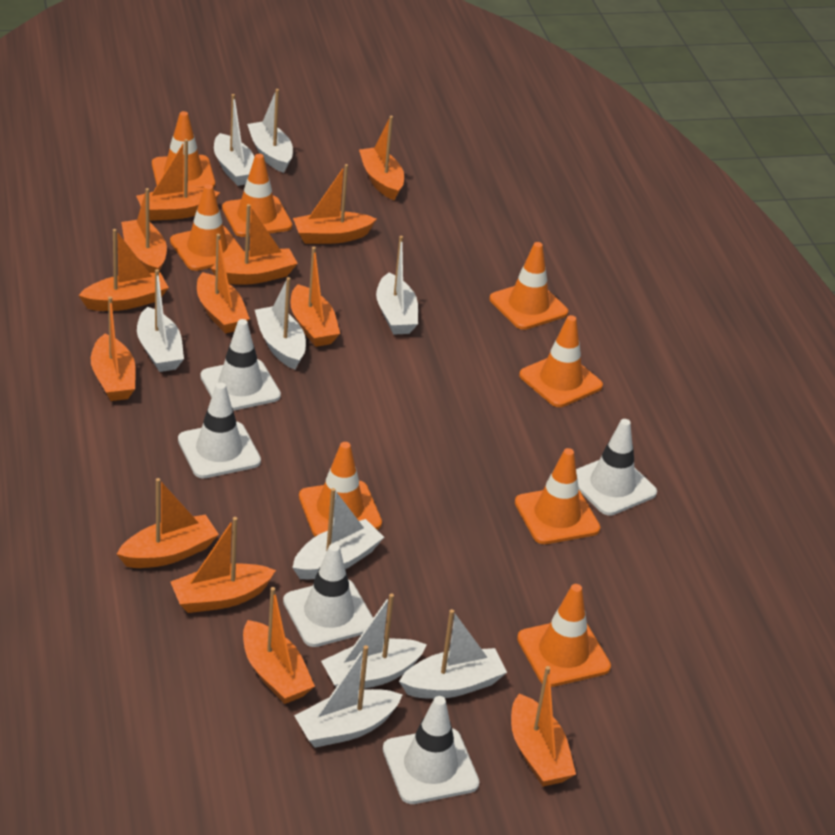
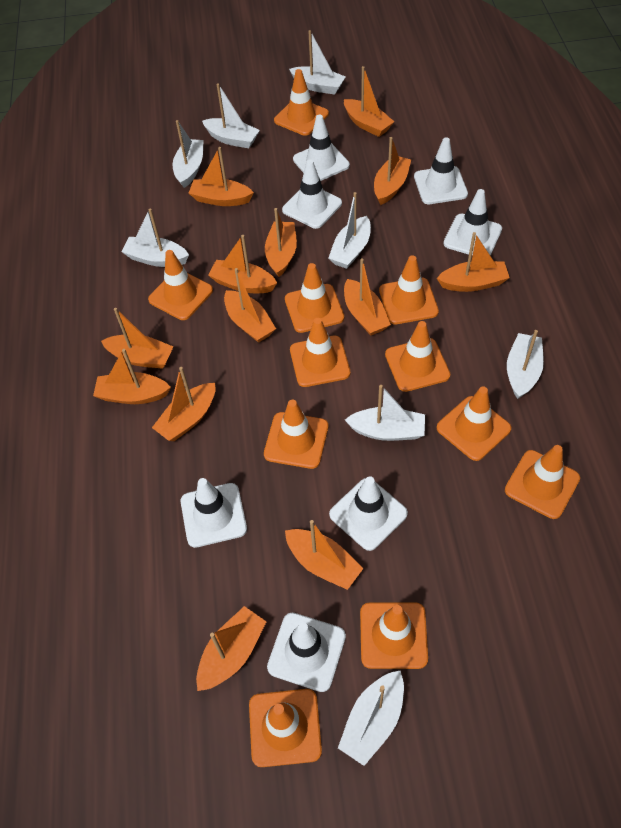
orange traffic cone: 8 -> 11
white boat: 9 -> 8
white traffic cone: 5 -> 7

